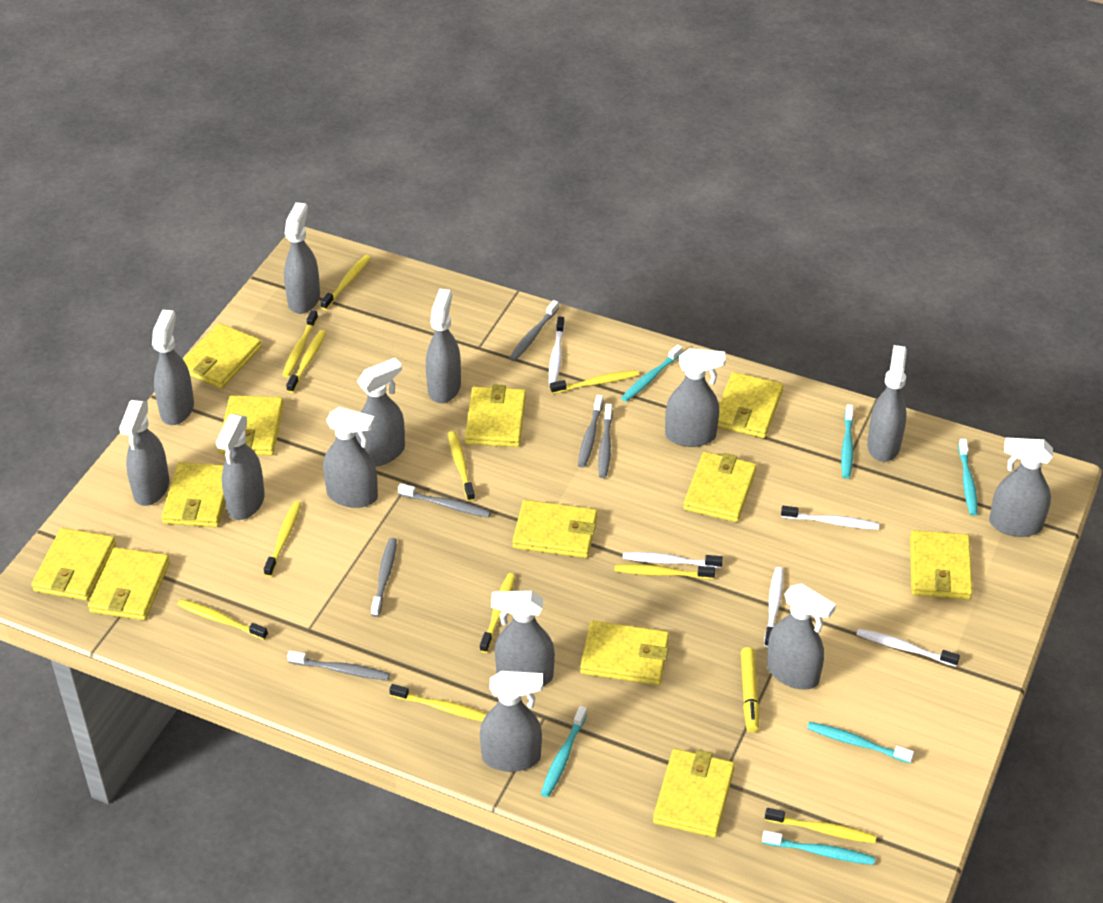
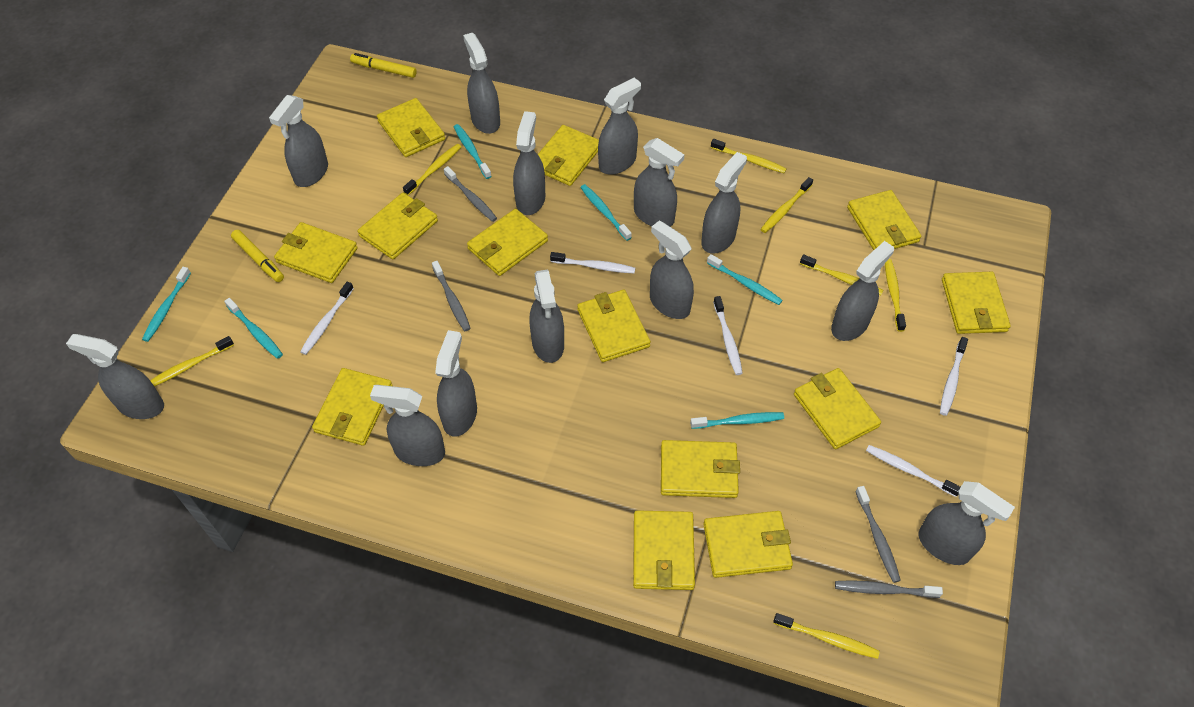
grey toothbrush: 6 -> 4
yellow marker: 1 -> 2
yellow toothbrush: 11 -> 7
yellow wallet: 12 -> 13

